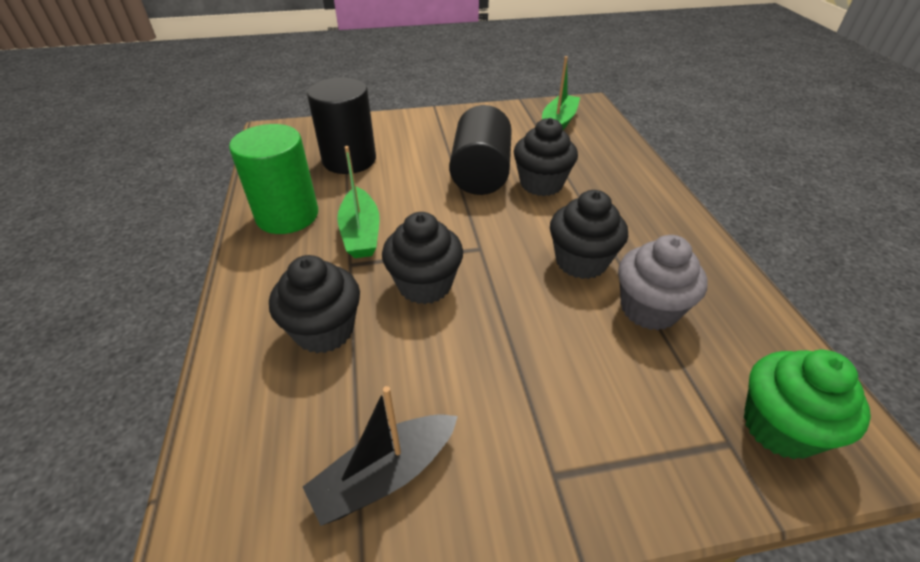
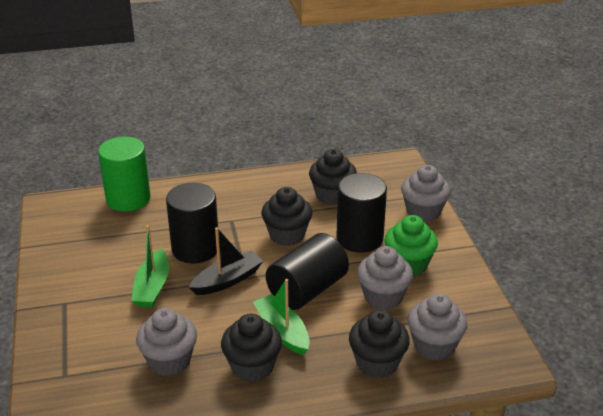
black cylinder: 2 -> 3
grey cupcake: 1 -> 4

